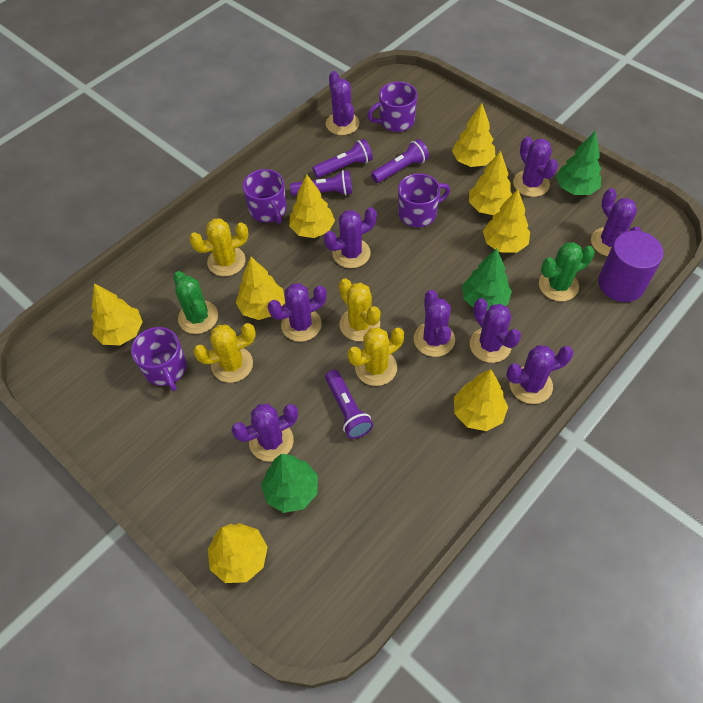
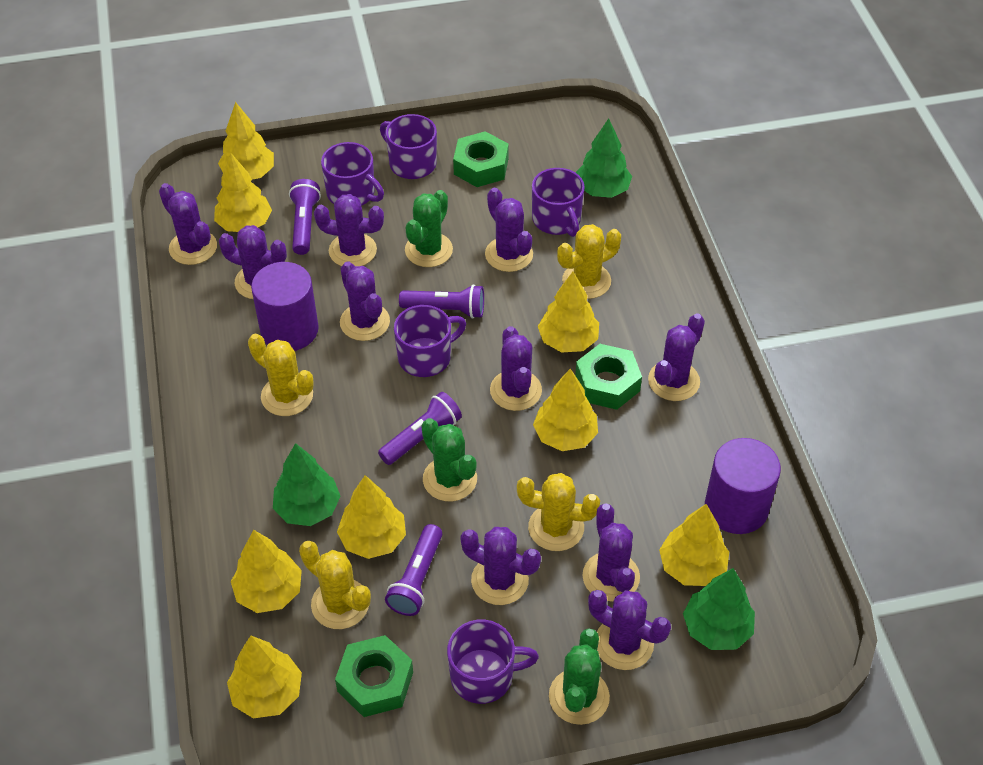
green cactus: 2 -> 3
green nut: 0 -> 3
purple cactus: 9 -> 10
purple cylinder: 1 -> 2
purple mug: 4 -> 5

